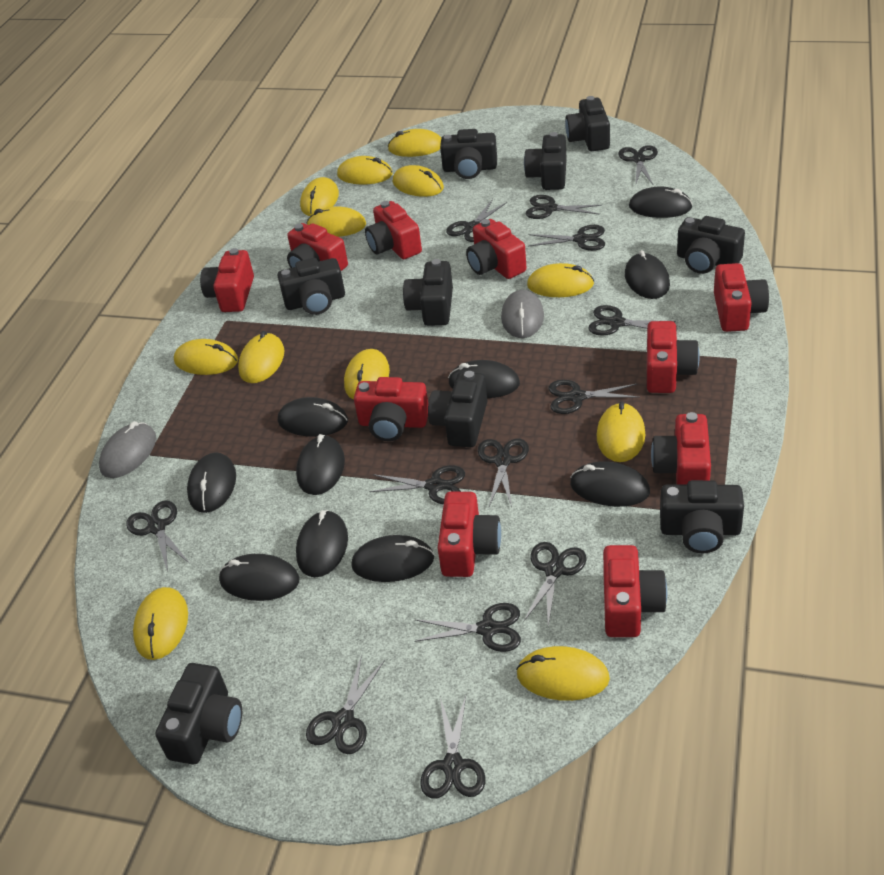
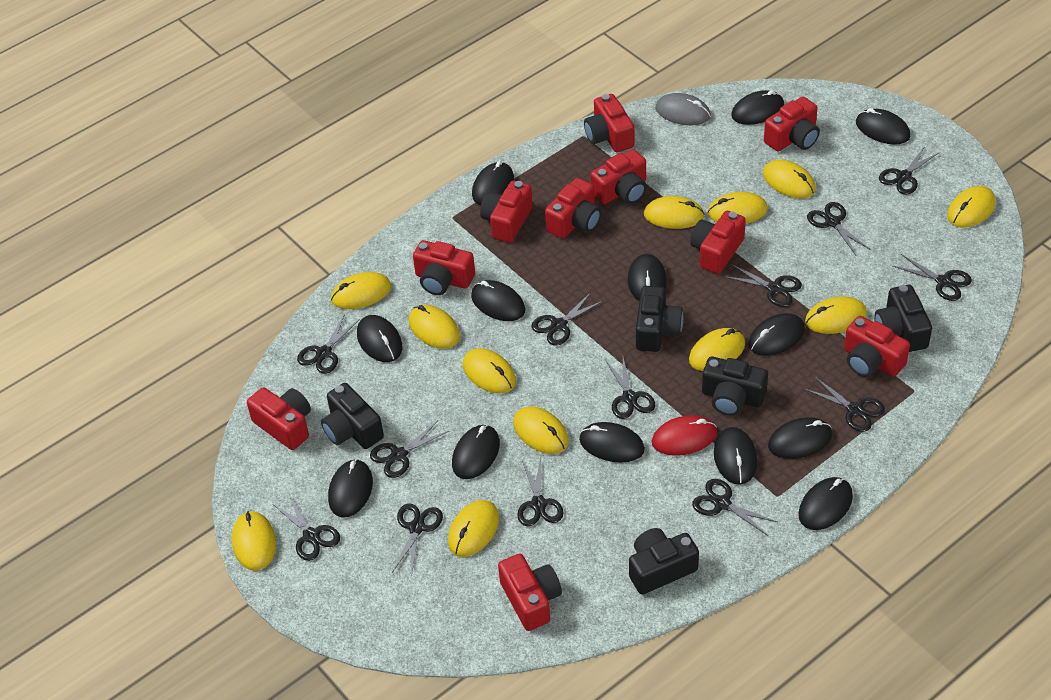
black camera: 9 -> 5
black mouse: 10 -> 13
grey mouse: 2 -> 1
red mouse: 0 -> 1

